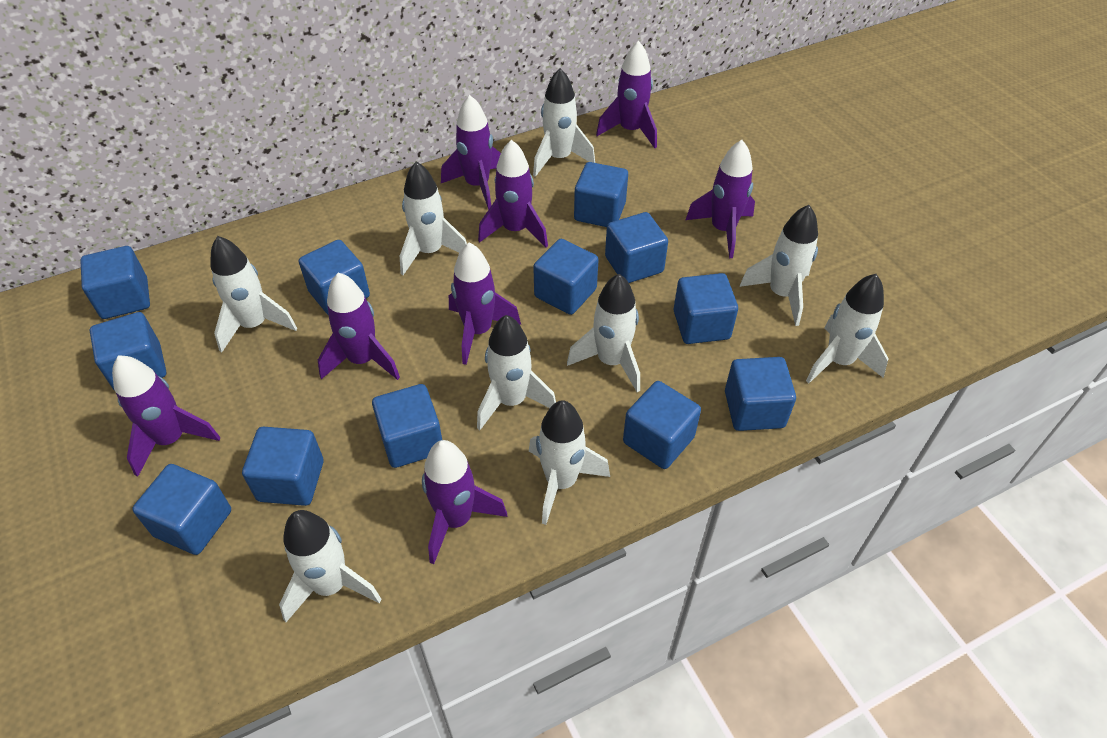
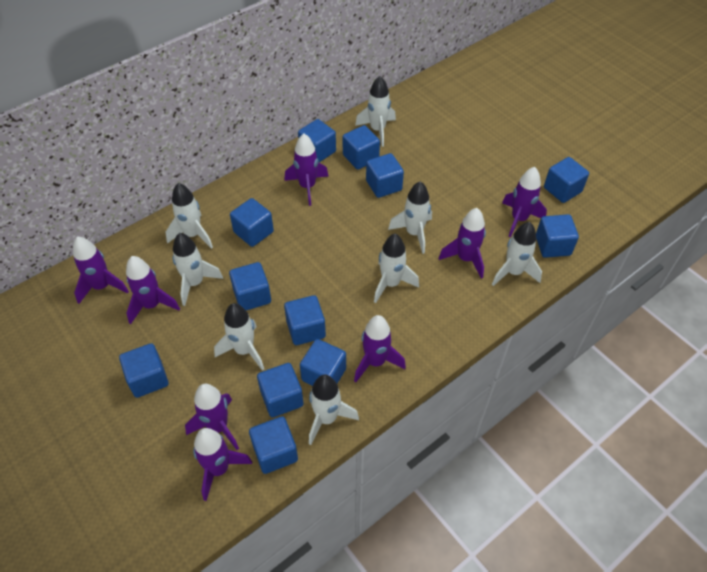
white rocket: 9 -> 8

